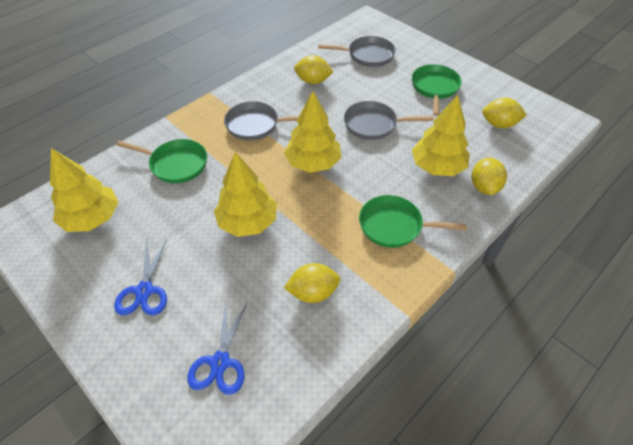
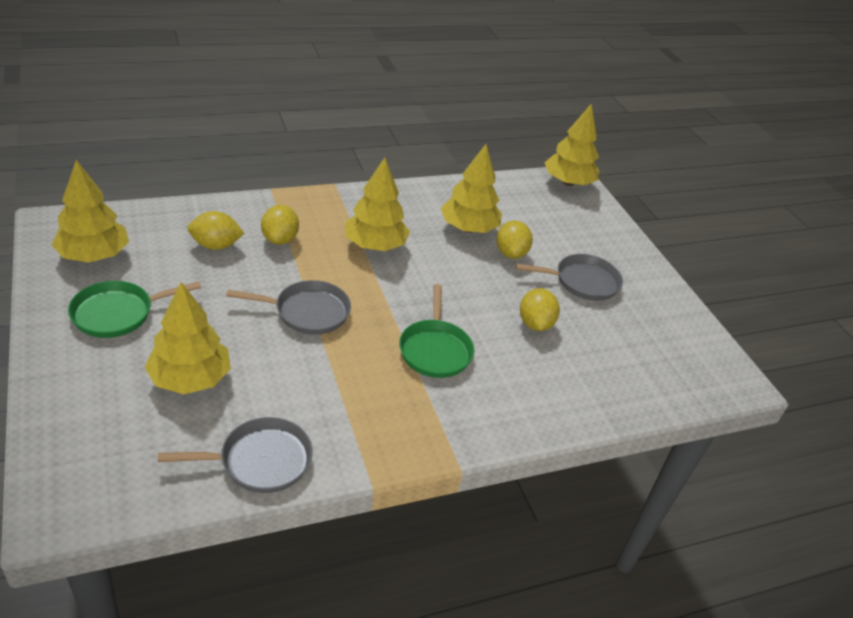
blue scissors: 2 -> 0
green pan: 3 -> 2
yellow tree: 4 -> 5

